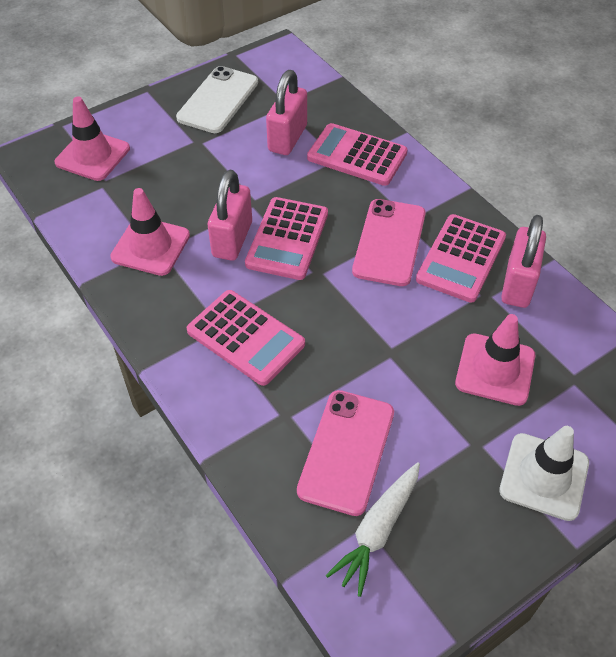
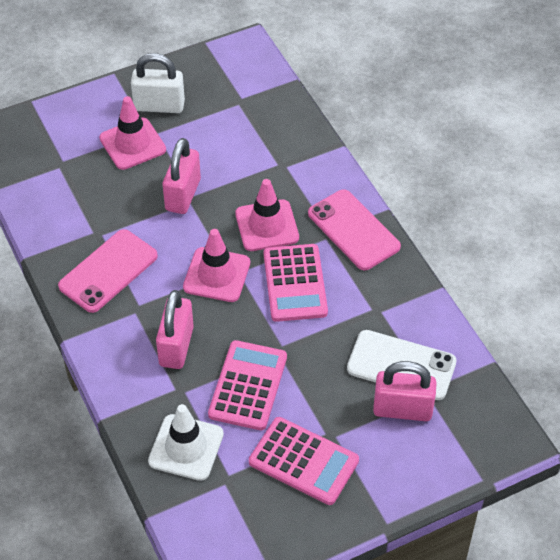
pink calculator: 4 -> 3
white carrot: 1 -> 0
white padlock: 0 -> 1

